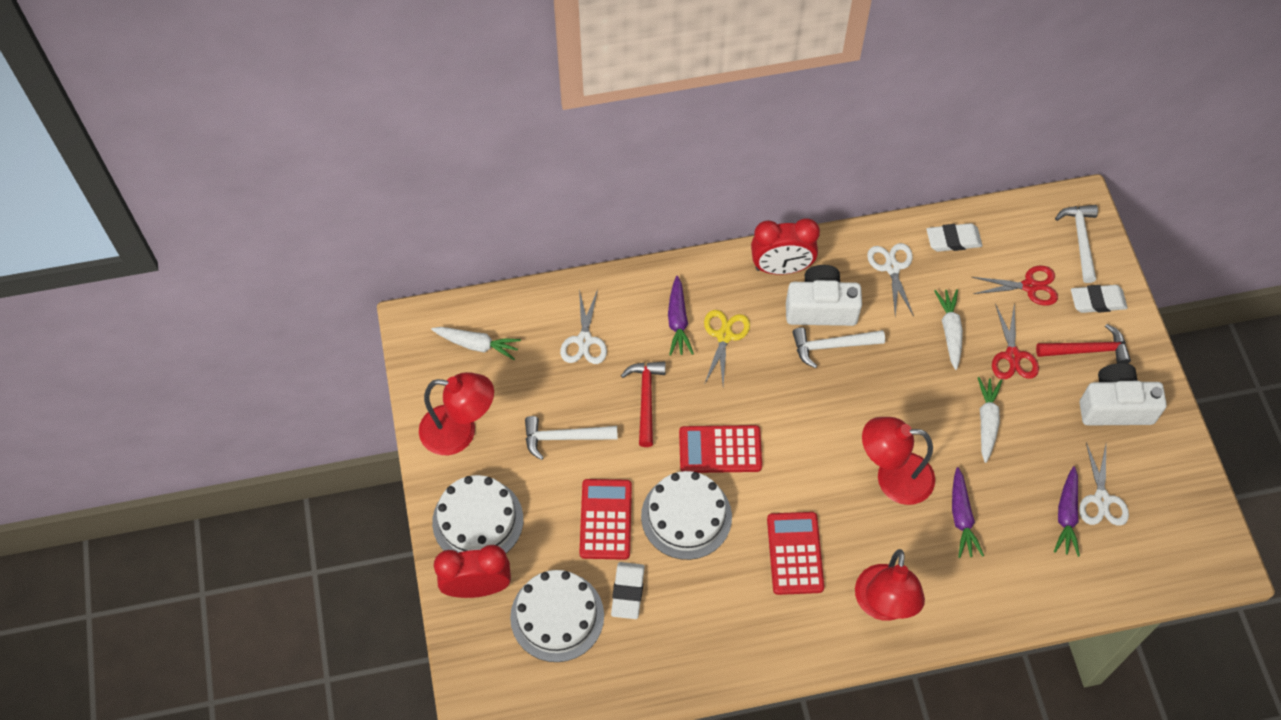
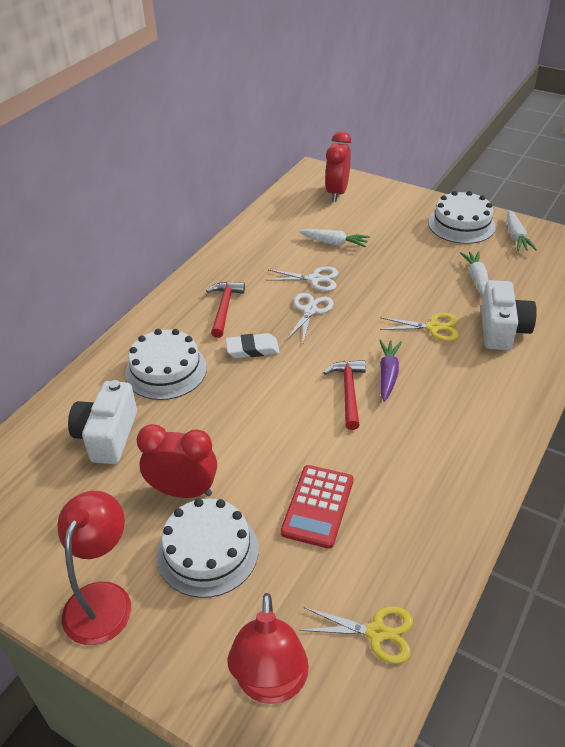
purple carrot: 3 -> 1
red calculator: 3 -> 1
red lamp: 3 -> 2
red scissors: 2 -> 0
white eraser: 3 -> 1
white hammer: 3 -> 0
white scissors: 3 -> 2
yellow scissors: 1 -> 2

